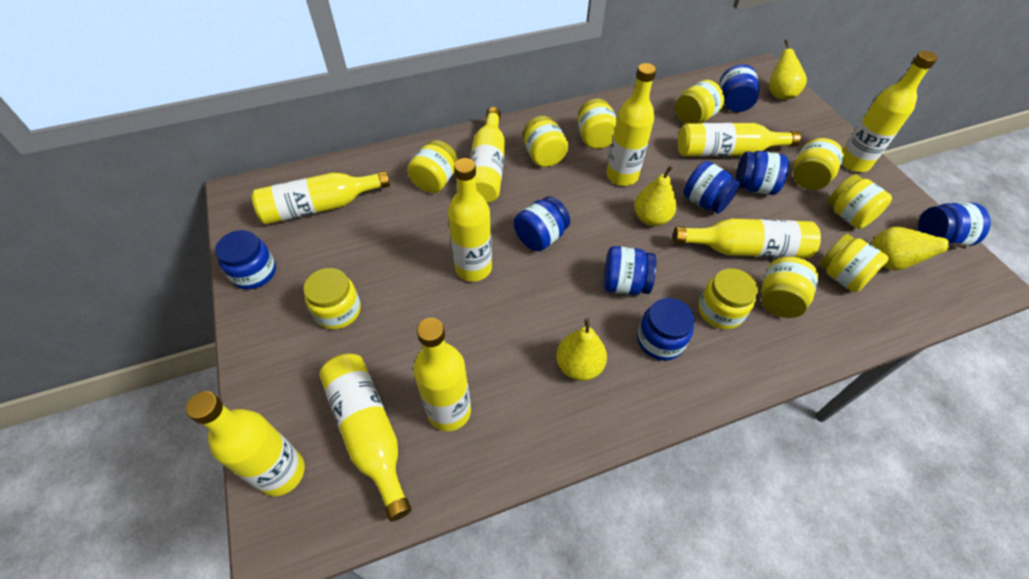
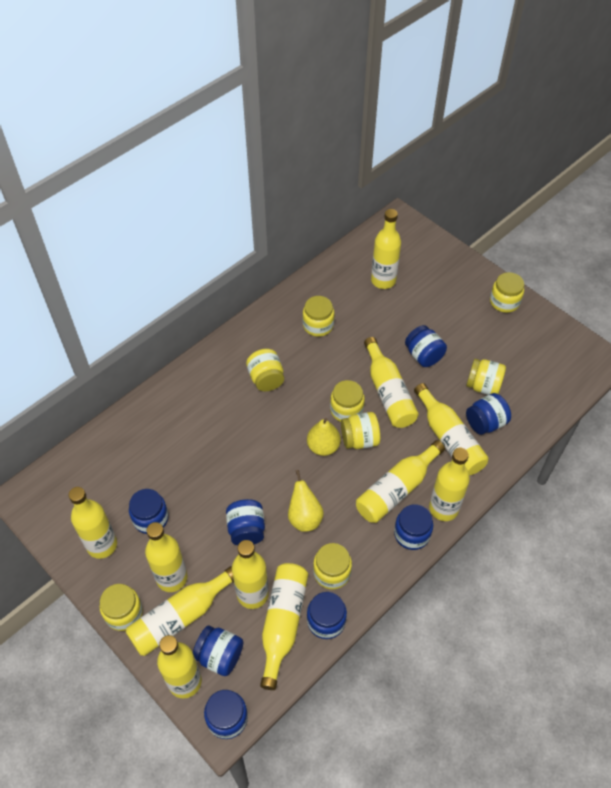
yellow bottle: 10 -> 11
yellow jar: 10 -> 8
yellow pear: 4 -> 2

